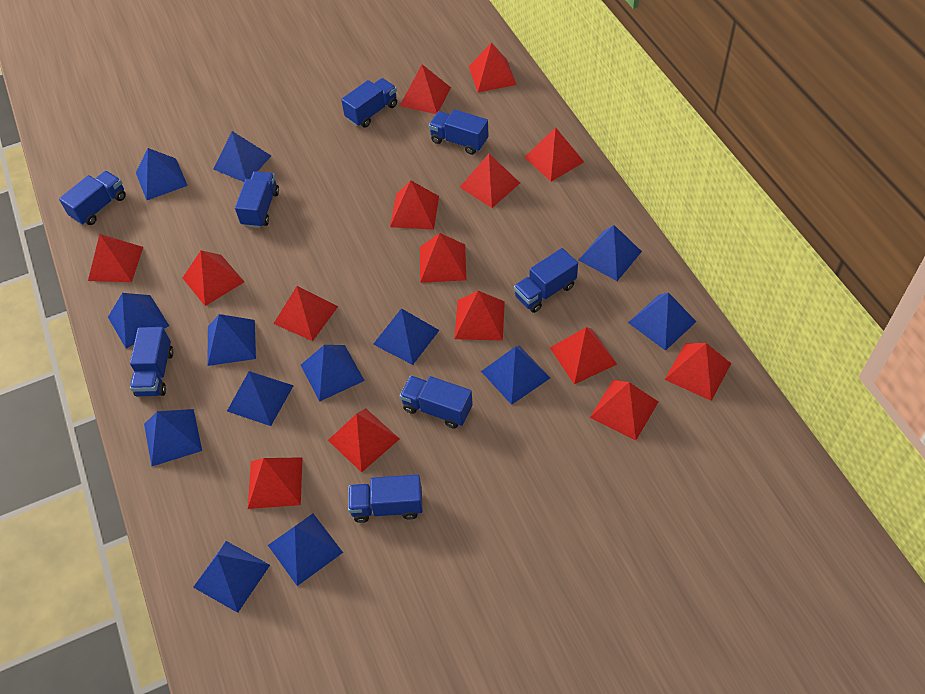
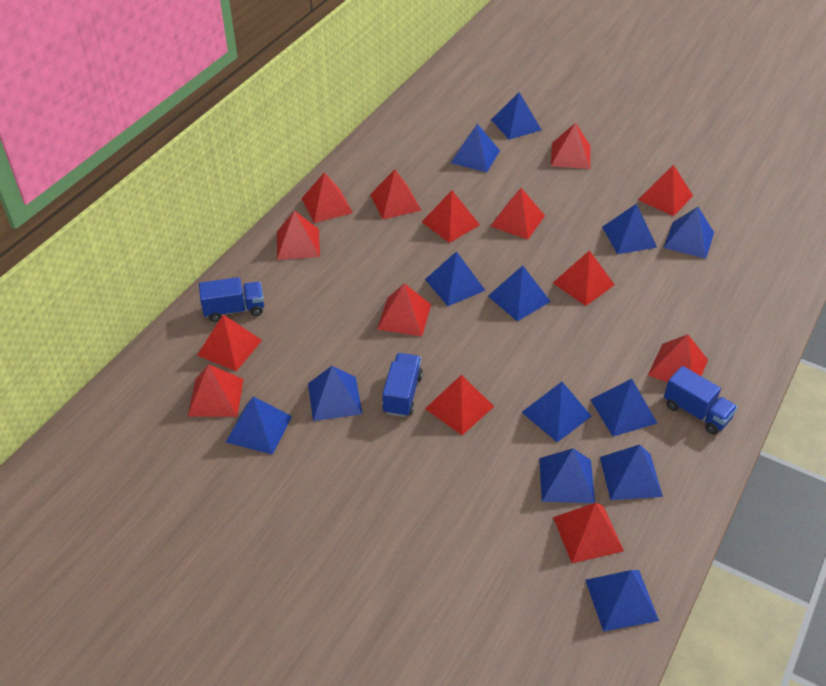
blue truck: 8 -> 3
red pyramid: 15 -> 14

